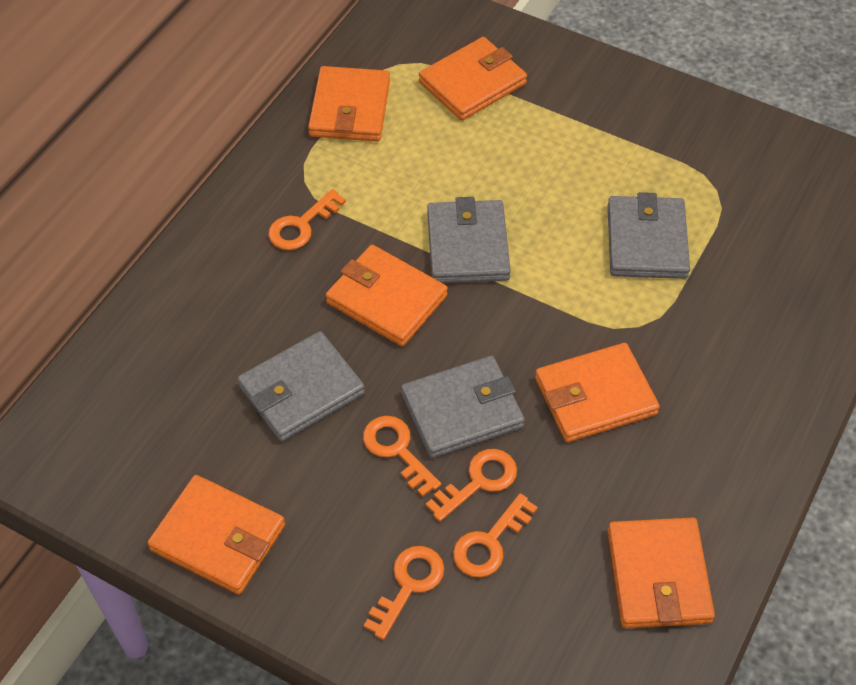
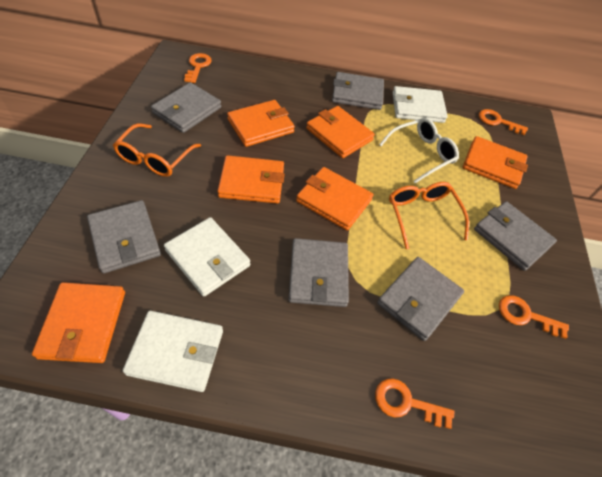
grey wallet: 4 -> 6
orange glasses: 0 -> 2
orange key: 5 -> 4
white glasses: 0 -> 1
white wallet: 0 -> 3

